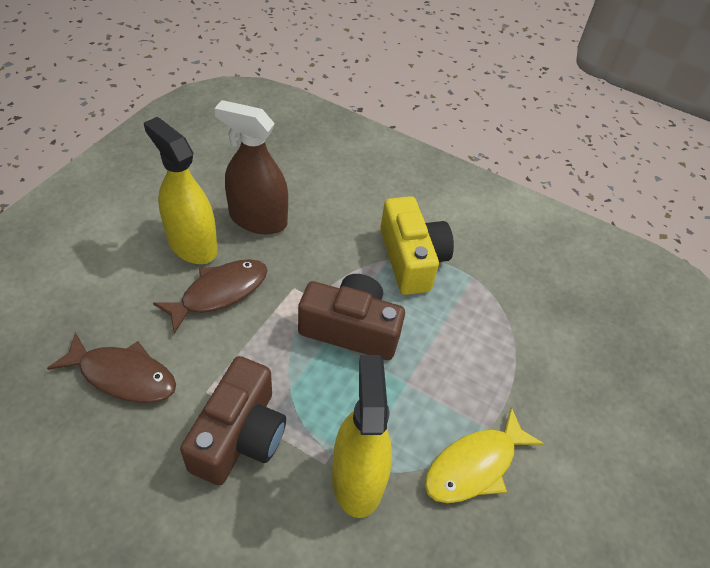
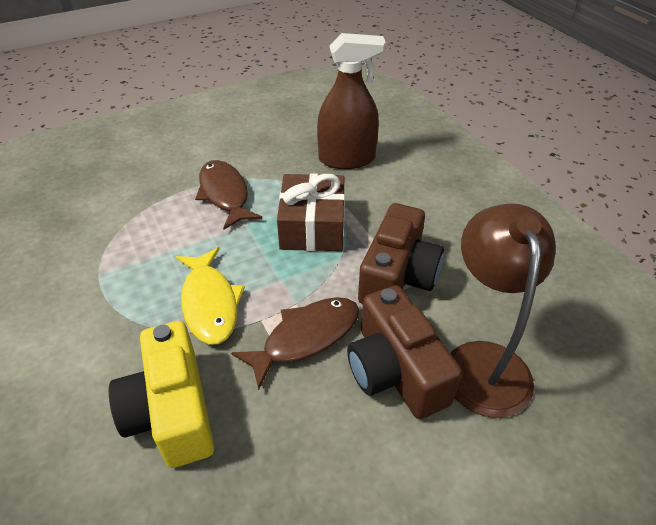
brown gift: 0 -> 1
brown lamp: 0 -> 1
yellow spray bottle: 2 -> 0

